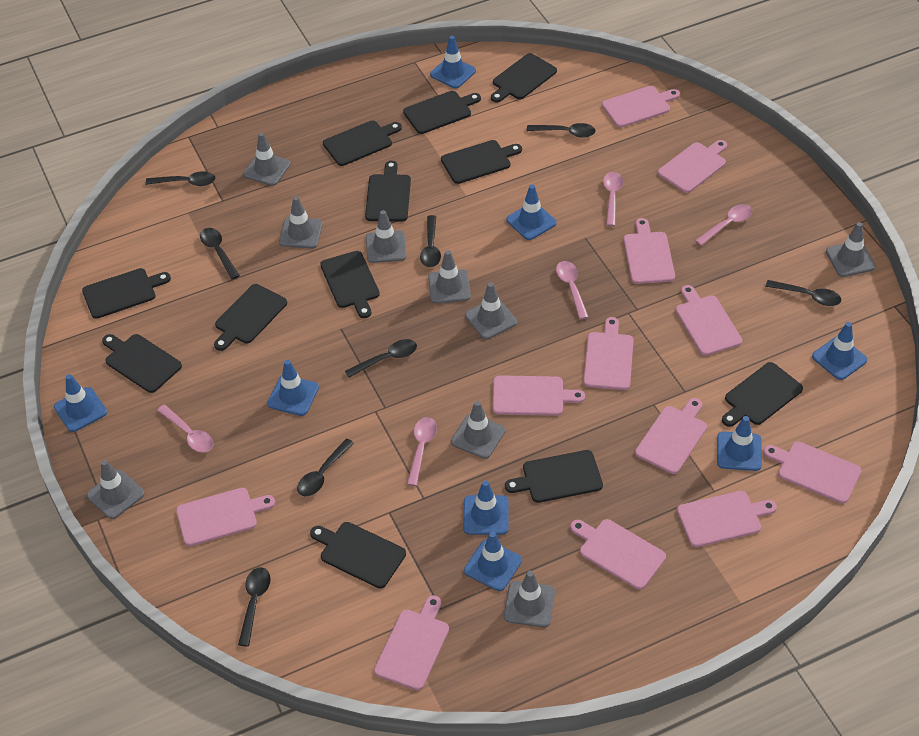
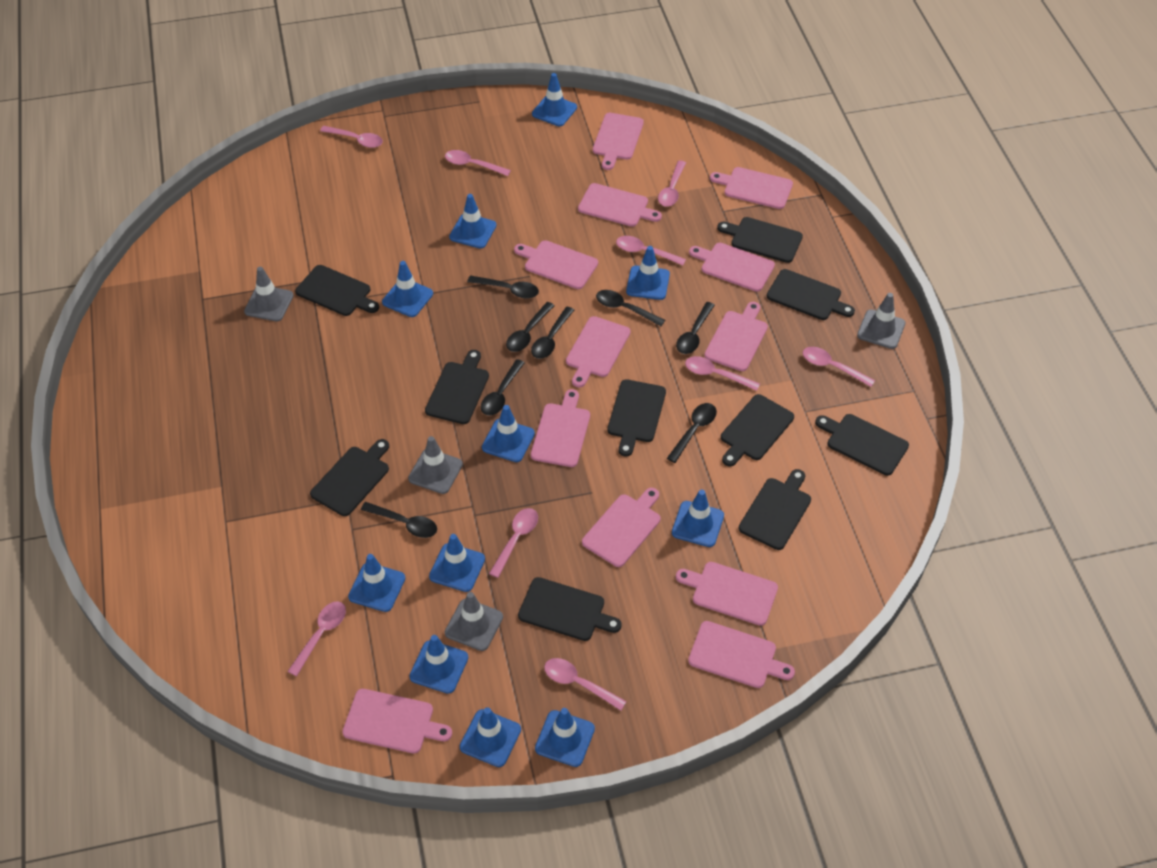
black cutting board: 12 -> 10
blue traffic cone: 8 -> 11
grey traffic cone: 9 -> 4
pink spoon: 5 -> 9

